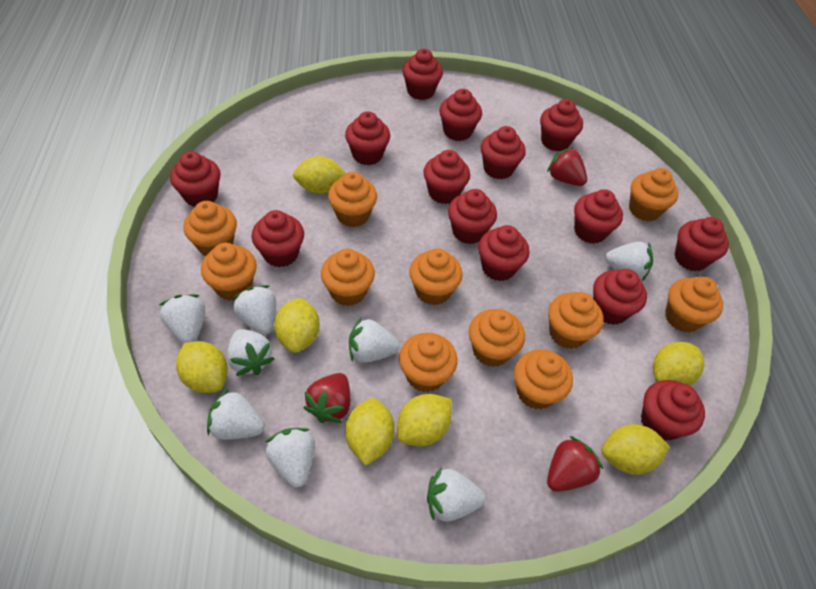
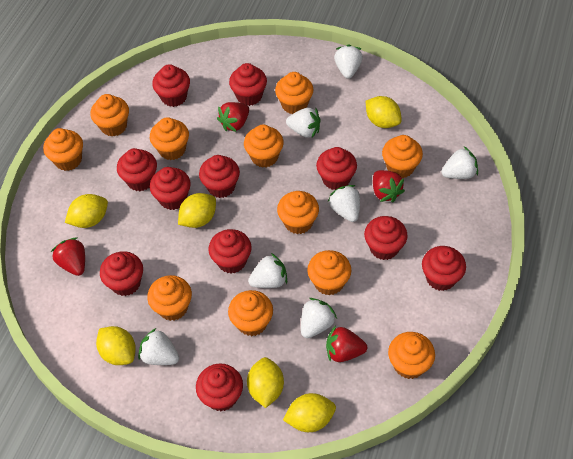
red cupcake: 14 -> 11
red strawberry: 3 -> 4
white strawberry: 8 -> 7
yellow lemon: 7 -> 6

